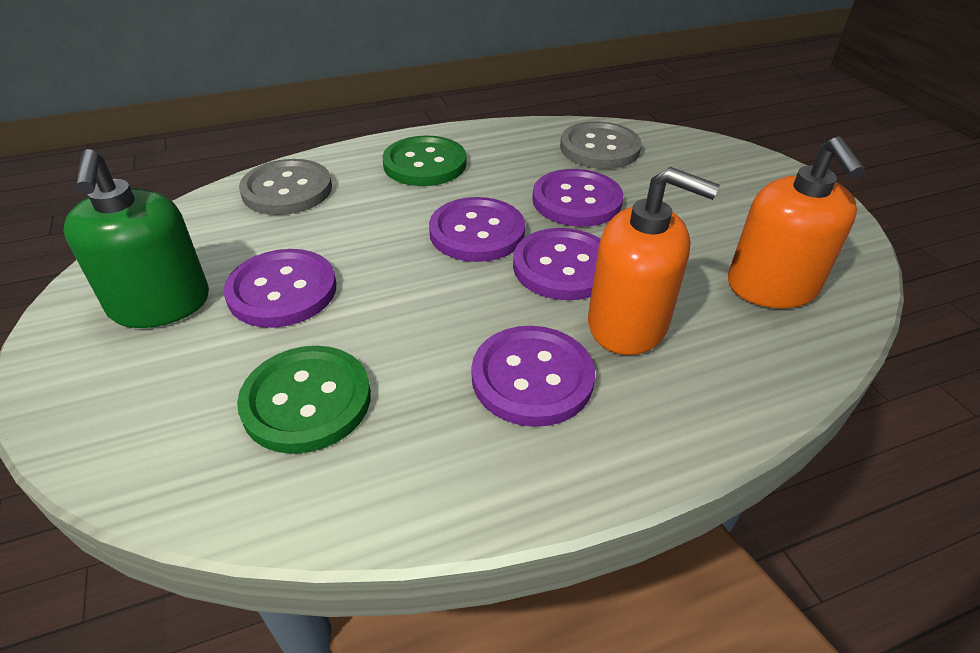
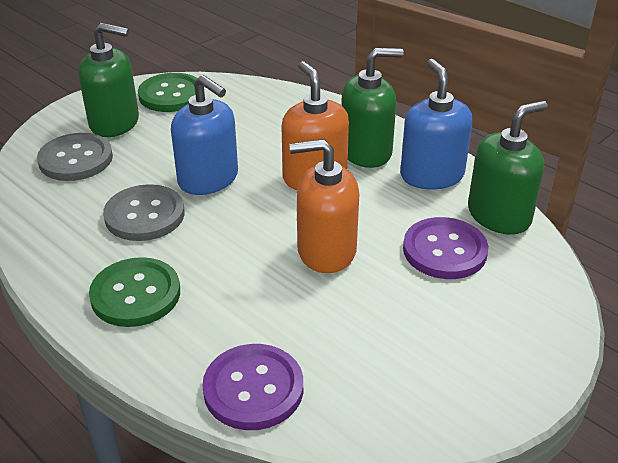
blue soap dispenser: 0 -> 2
green soap dispenser: 1 -> 3
purple button: 5 -> 2

